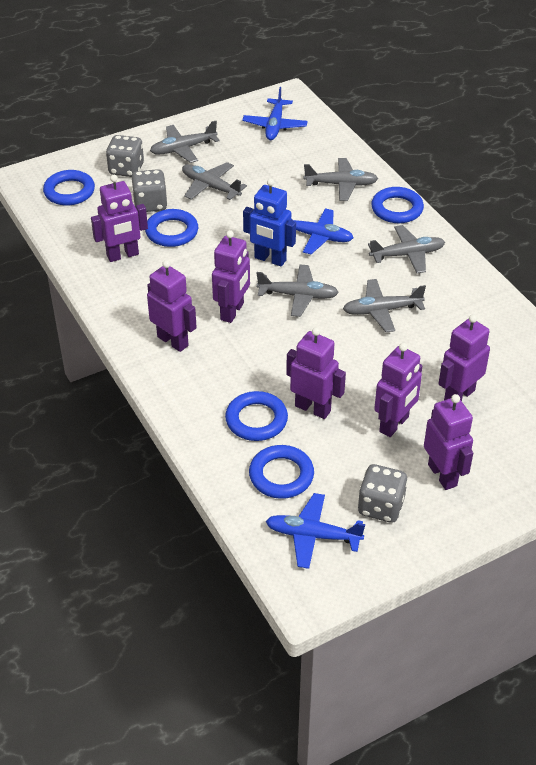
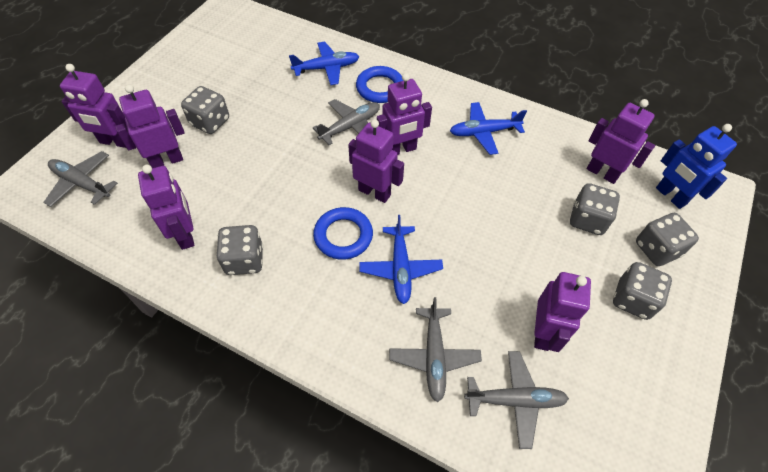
blue ring: 5 -> 2
grey dice: 3 -> 5
grey plane: 6 -> 4

